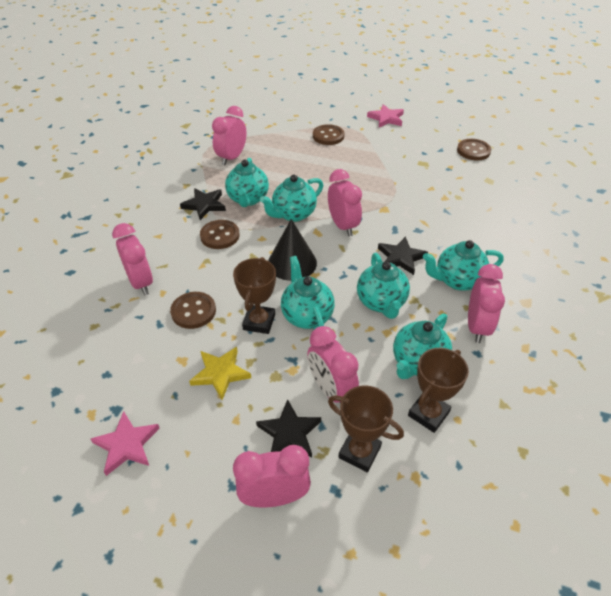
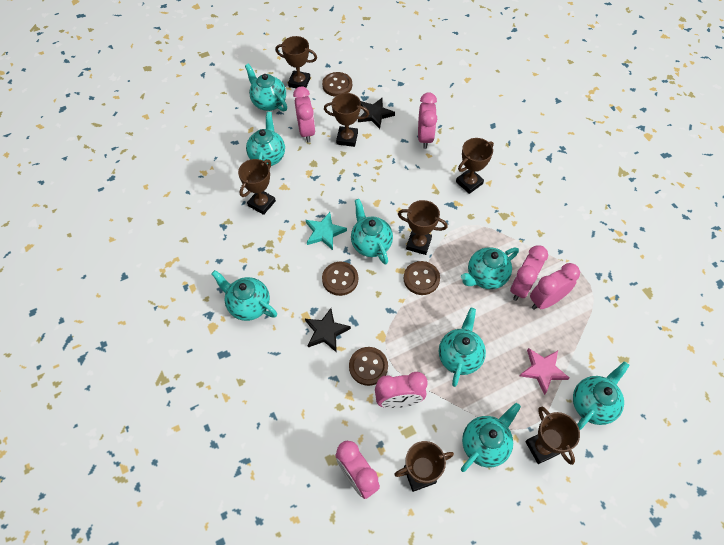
black cone: 1 -> 0
black star: 3 -> 2
brown trophy: 3 -> 7
pink star: 2 -> 1
turquoise star: 0 -> 1
turquoise teapot: 6 -> 8
yellow star: 1 -> 0

